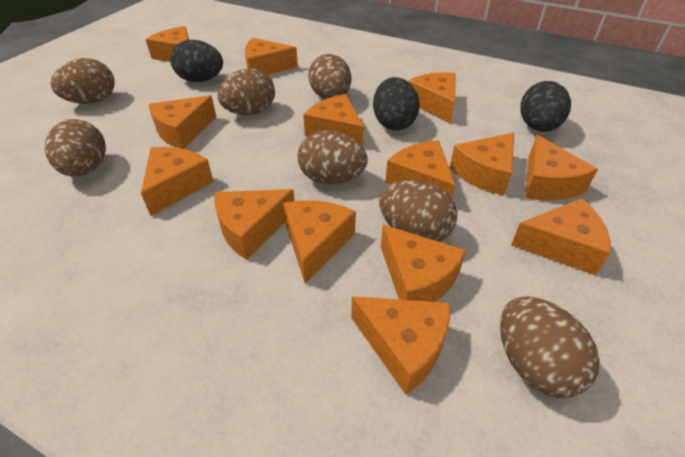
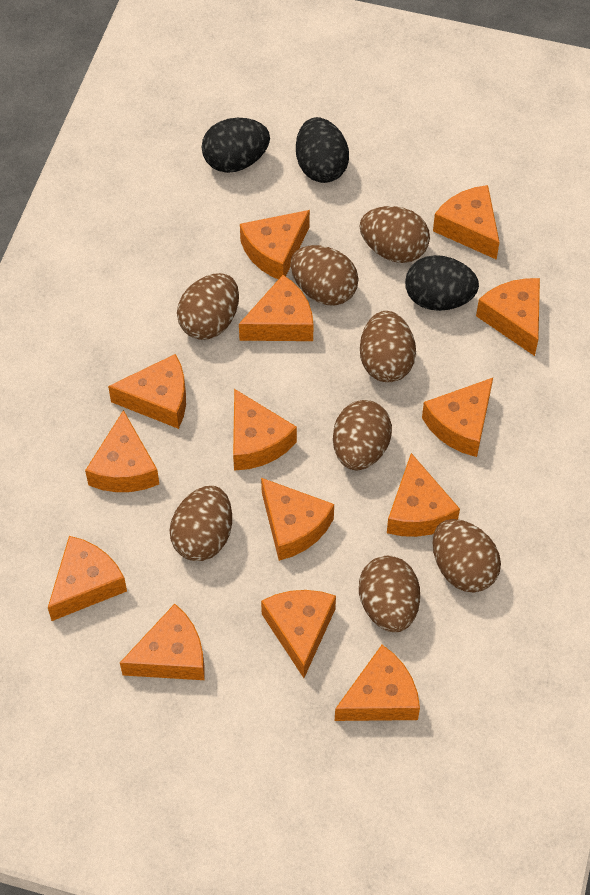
brown egg: 7 -> 8

